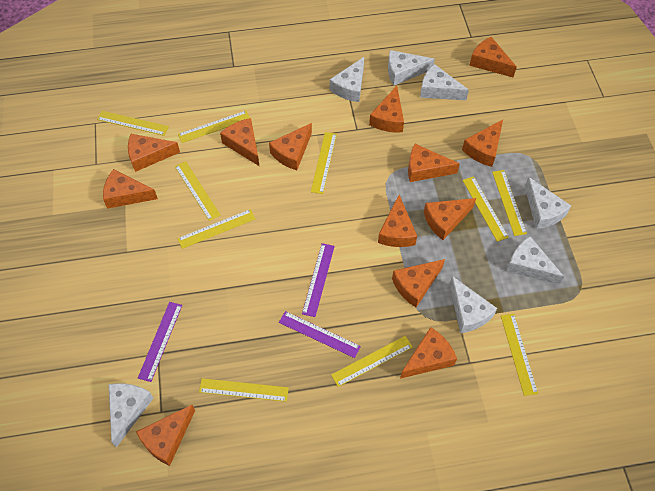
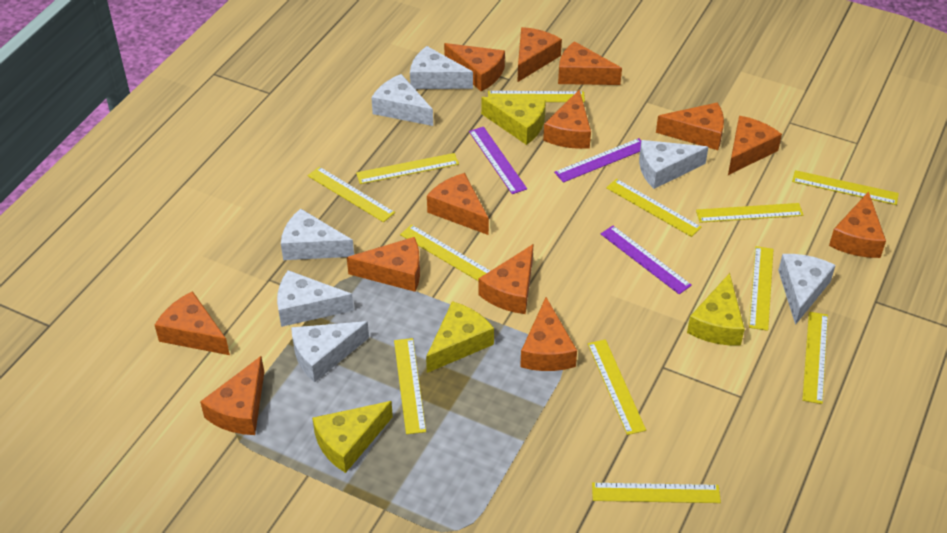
yellow cheese: 0 -> 4
yellow ruler: 10 -> 12

